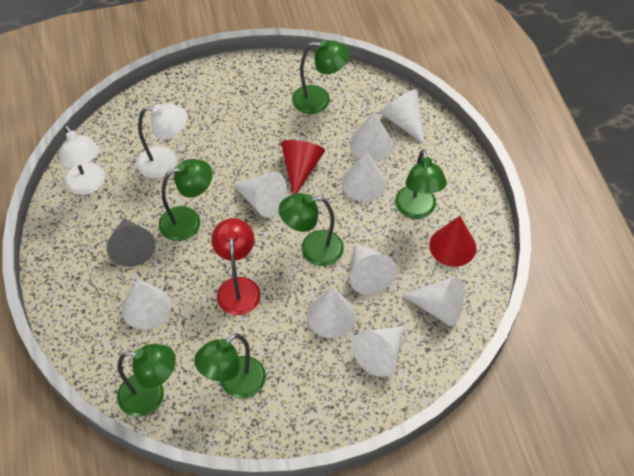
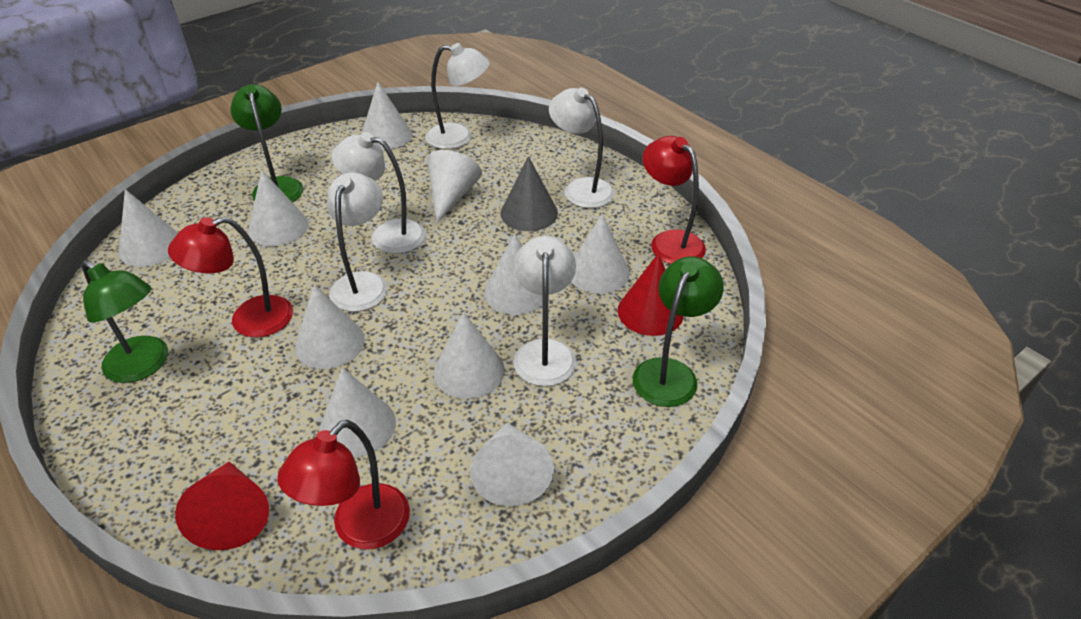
green lamp: 6 -> 3
red lamp: 1 -> 3
white cone: 9 -> 10
white lamp: 2 -> 5

